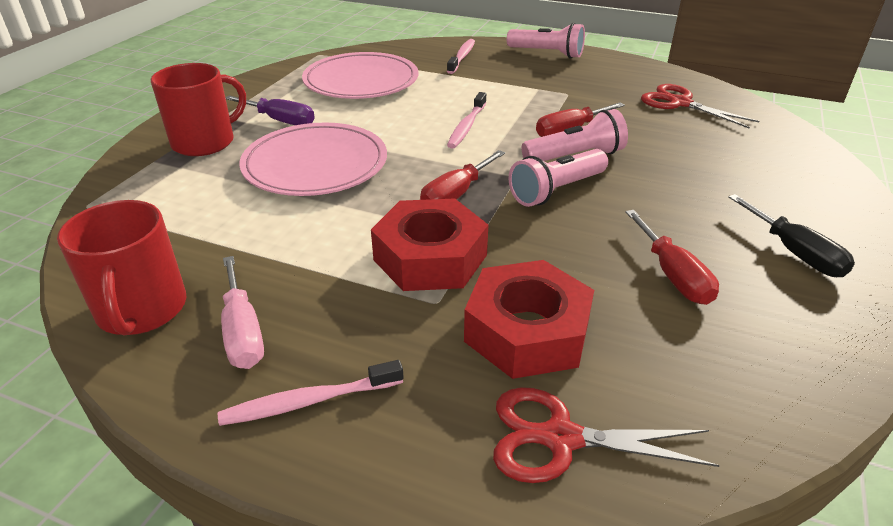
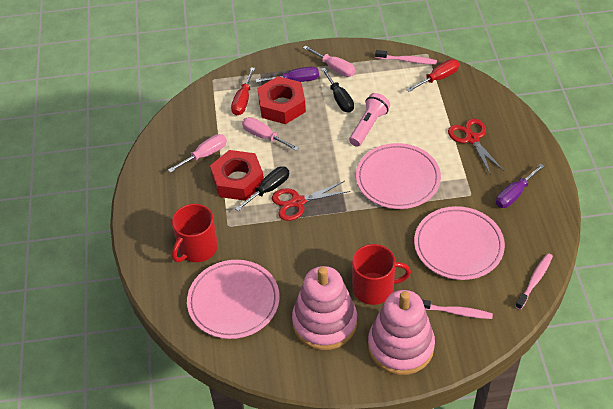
black screwdriver: 1 -> 2
pink flashlight: 3 -> 1
pink plate: 2 -> 3
pink screwdriver: 1 -> 3
pink stacking toy: 0 -> 2
purple screwdriver: 1 -> 2
red screwdriver: 3 -> 2

